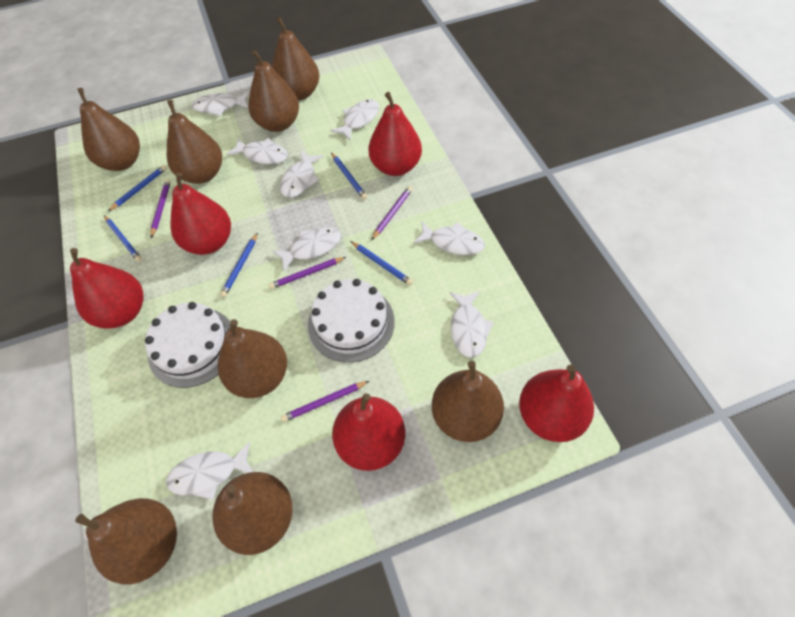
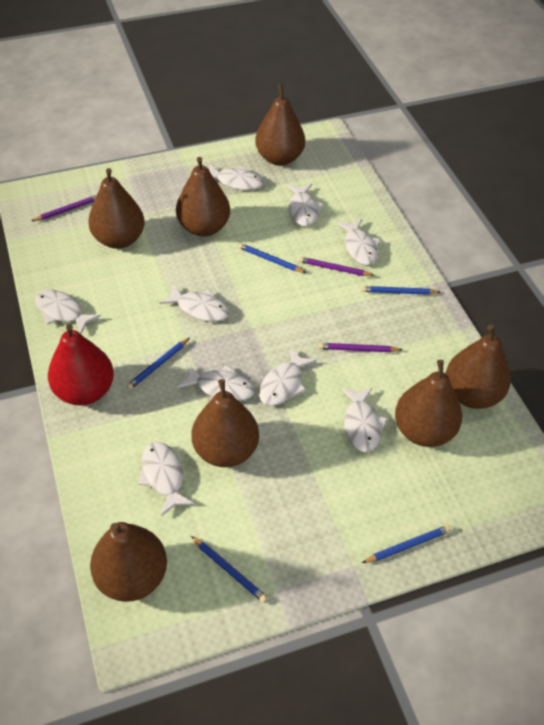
brown pear: 8 -> 7
purple pencil: 4 -> 3
red pear: 5 -> 1
white cake: 2 -> 0
white fish: 8 -> 9

